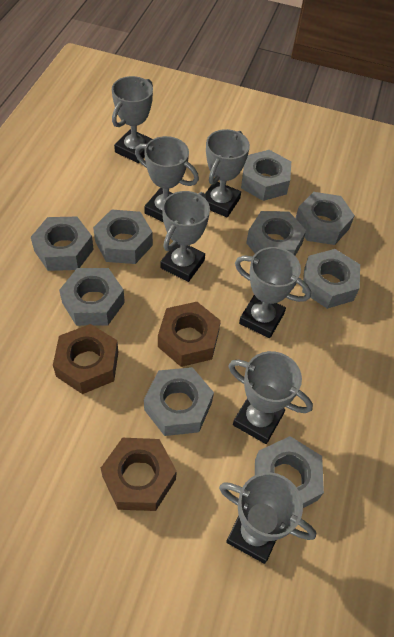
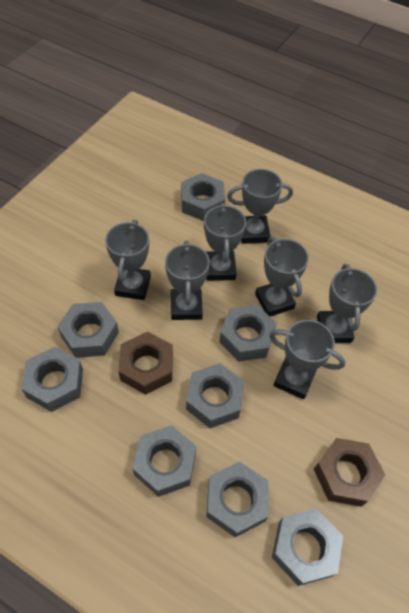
brown nut: 3 -> 2
grey nut: 9 -> 8

